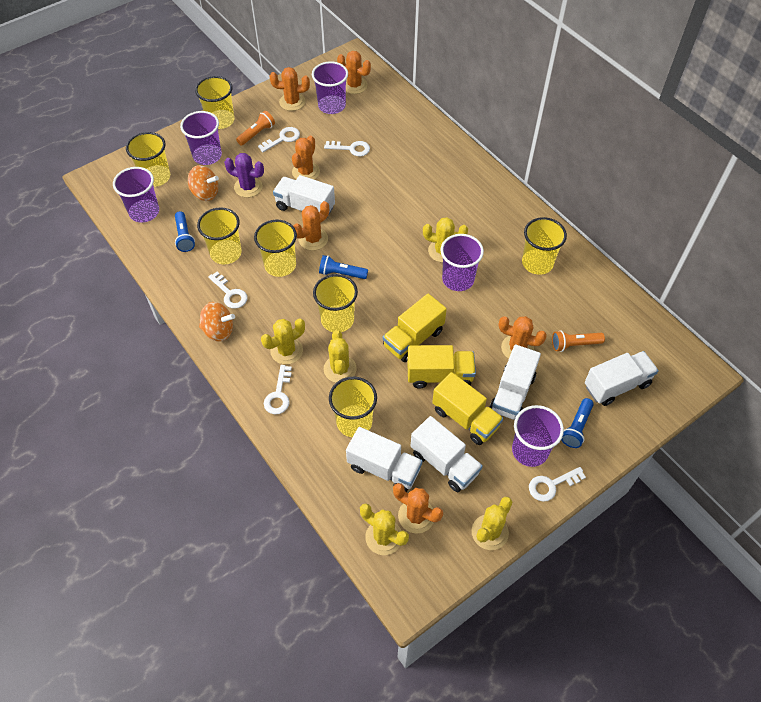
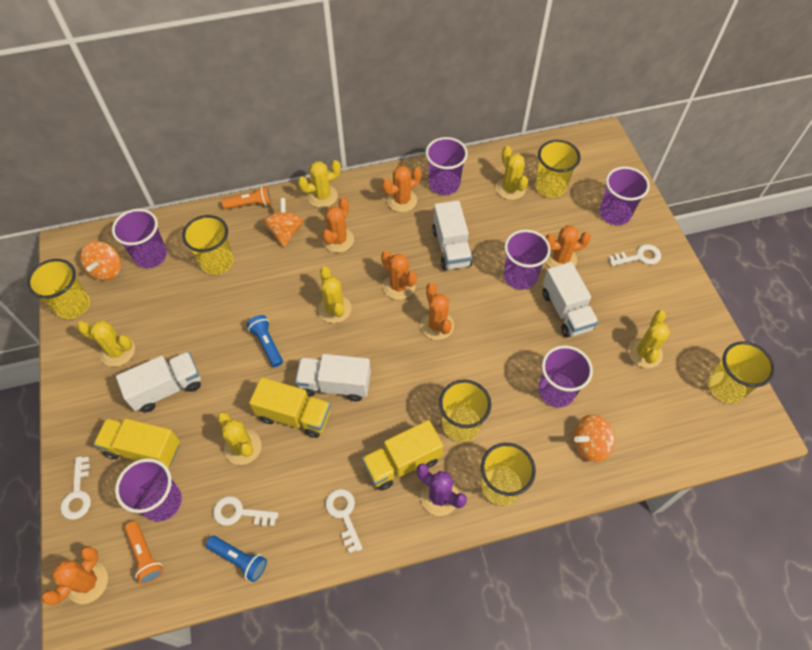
blue flashlight: 3 -> 2
orange spinning top: 2 -> 3
purple cup: 5 -> 6
white key: 5 -> 4
white truck: 5 -> 4
yellow cactus: 5 -> 6
yellow cup: 7 -> 6

